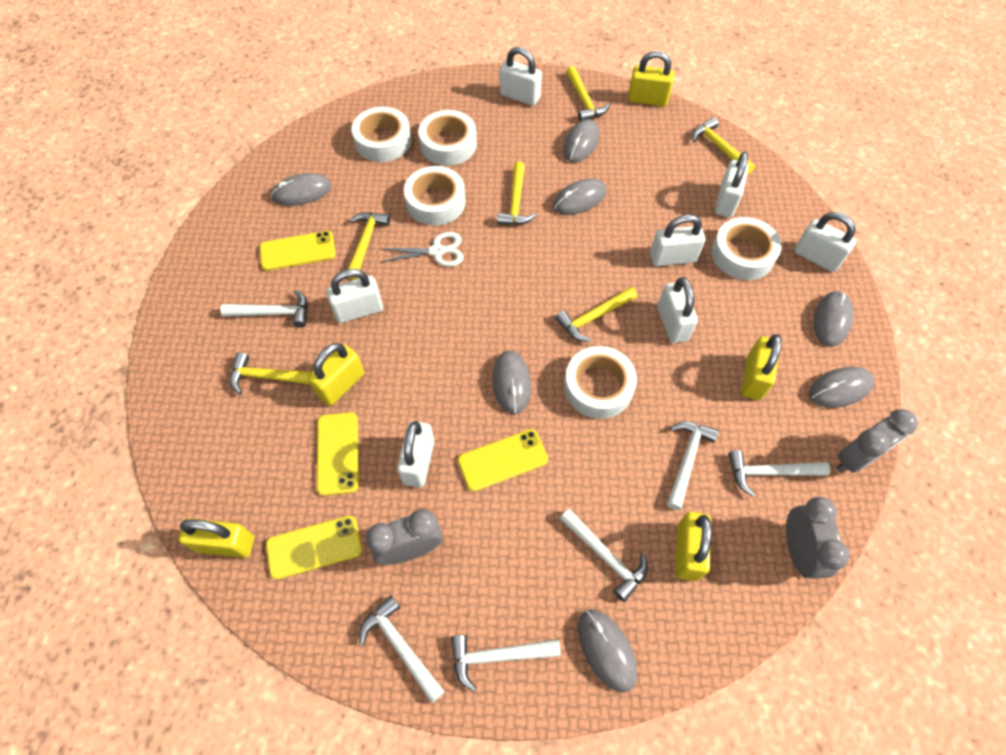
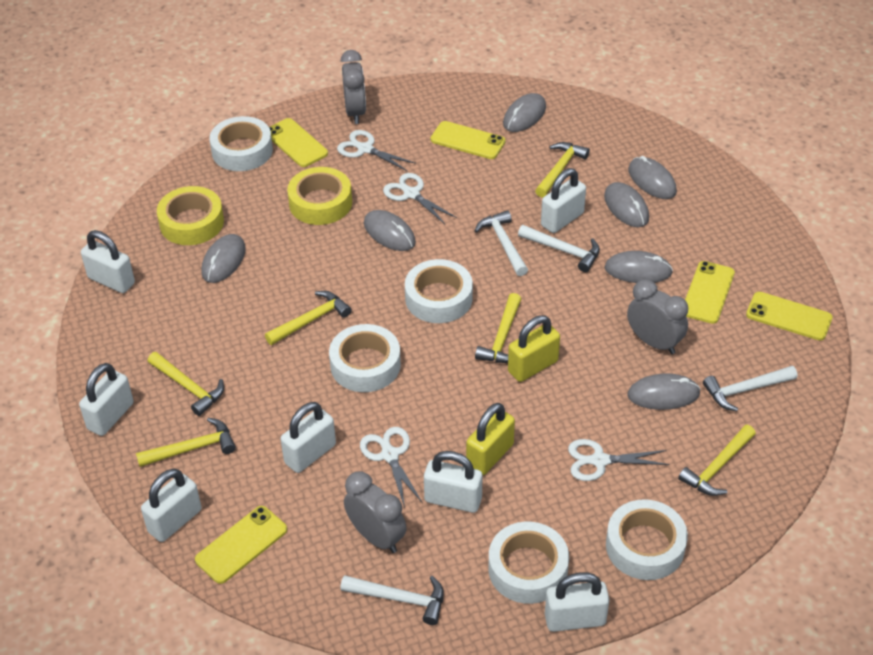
white hammer: 6 -> 4
white scissors: 1 -> 4
yellow padlock: 5 -> 2
yellow phone: 4 -> 5
yellow tape: 0 -> 2

